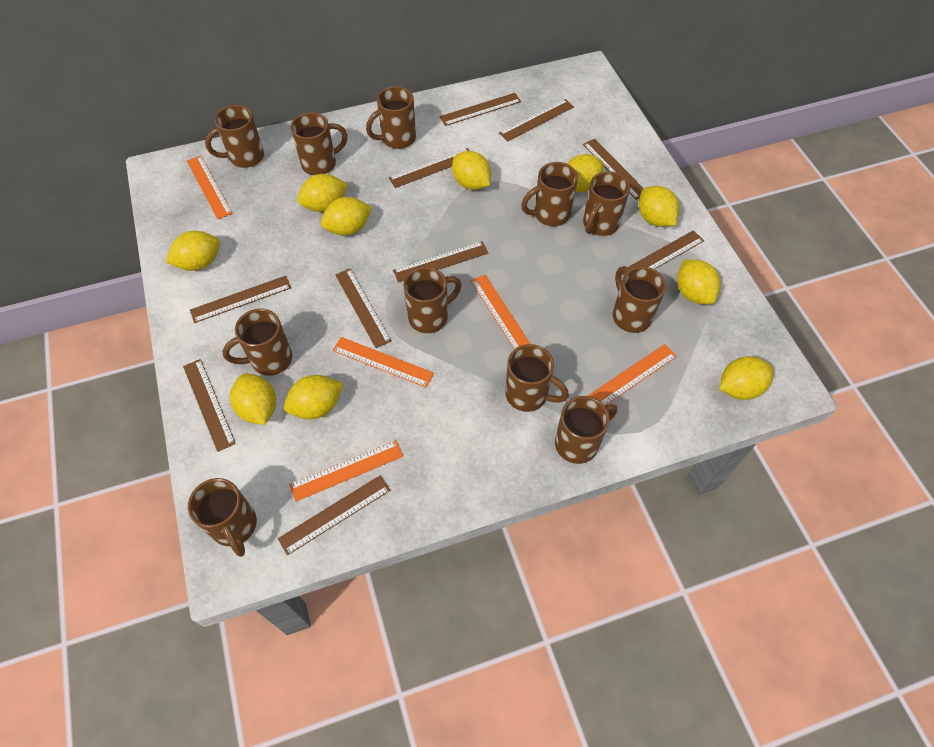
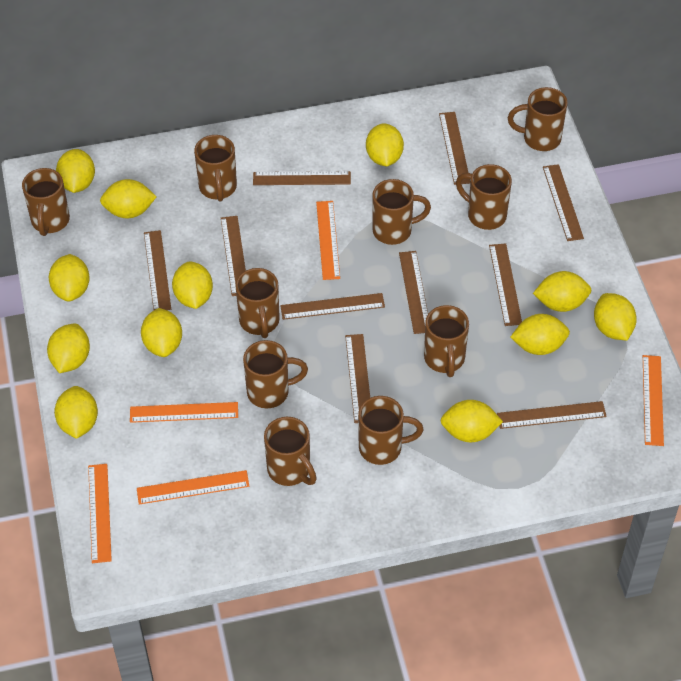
brown mug: 11 -> 10
yellow lemon: 10 -> 12

